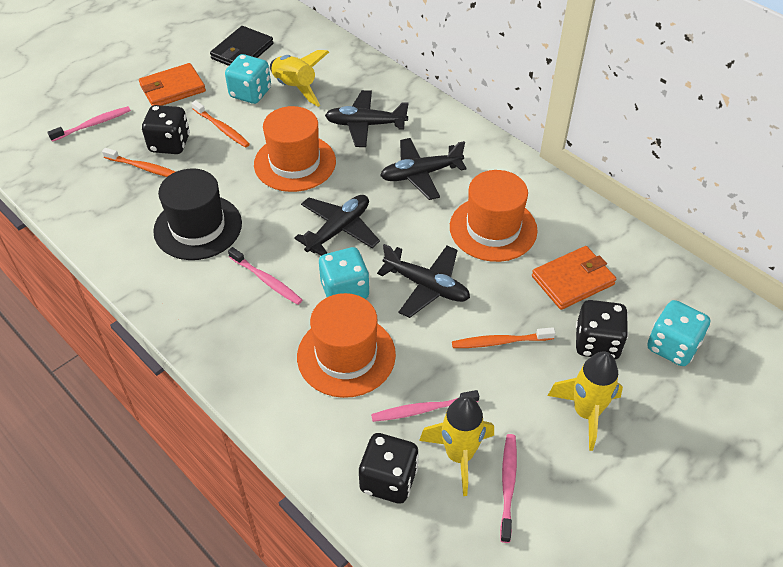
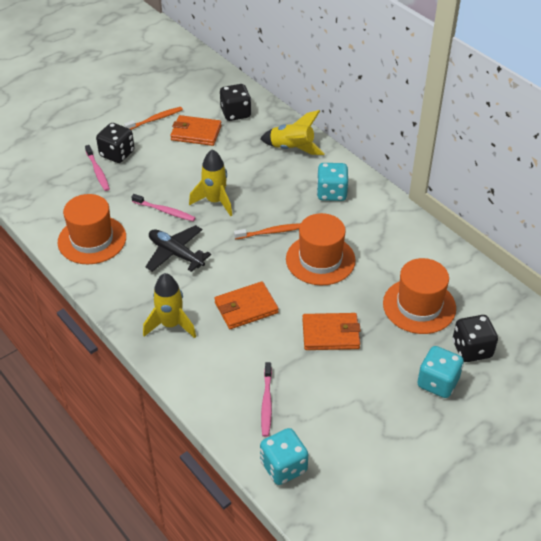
black hat: 1 -> 0
black plane: 4 -> 1
black wallet: 1 -> 0
orange toothbrush: 3 -> 2
orange wallet: 2 -> 3
pink toothbrush: 4 -> 3

